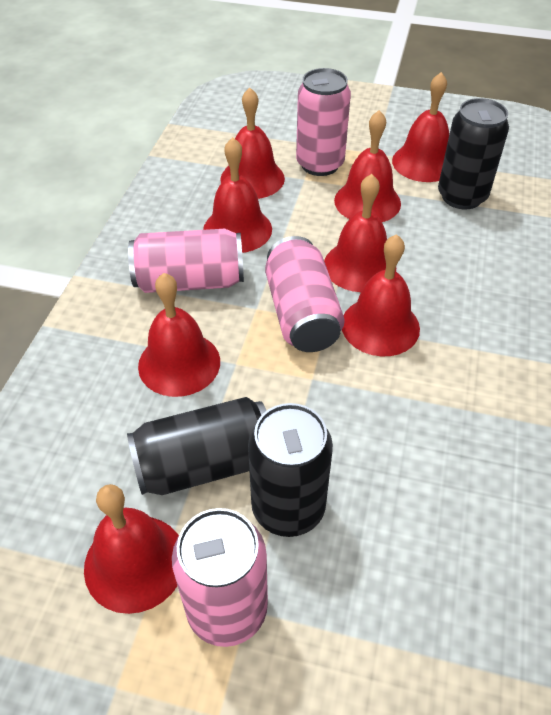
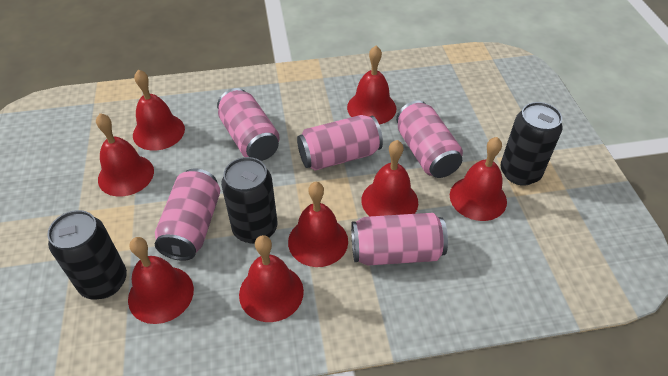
pink can: 4 -> 5

